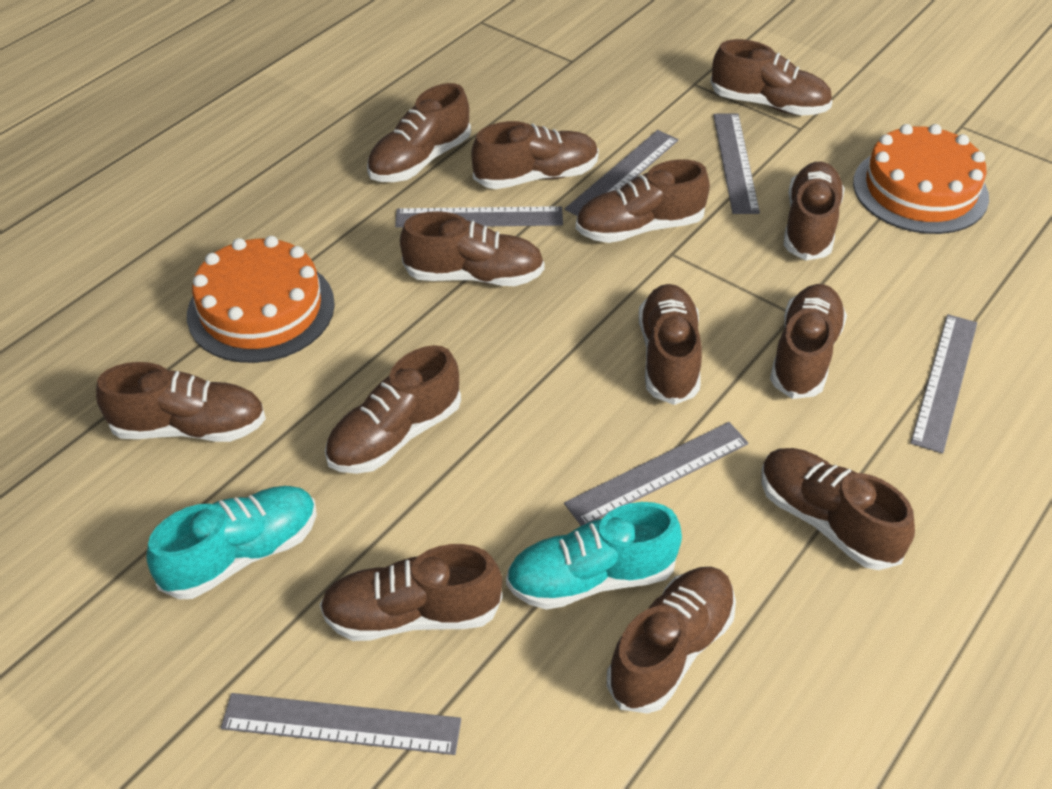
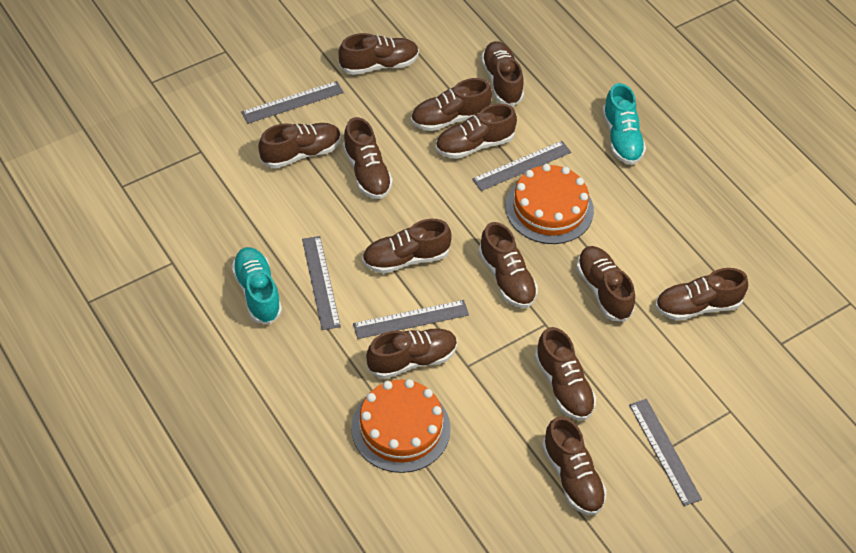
grey ruler: 6 -> 5

